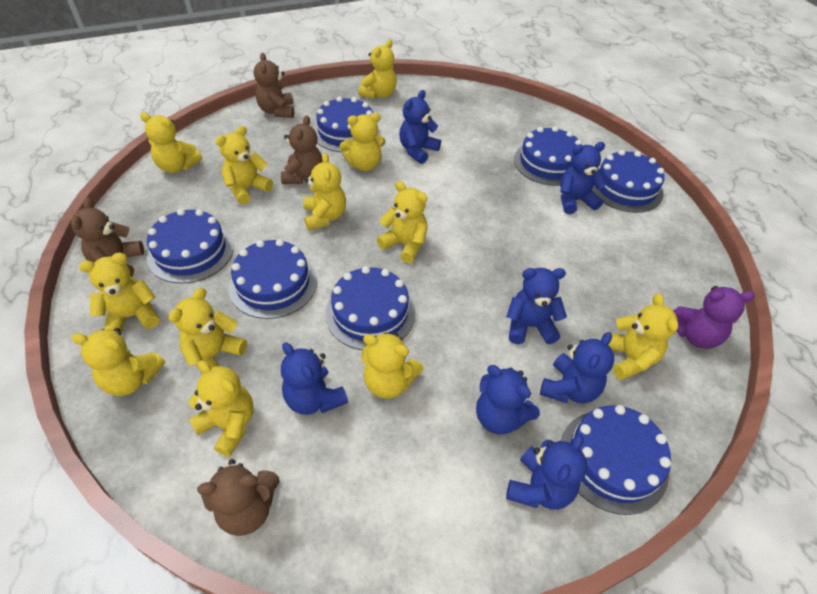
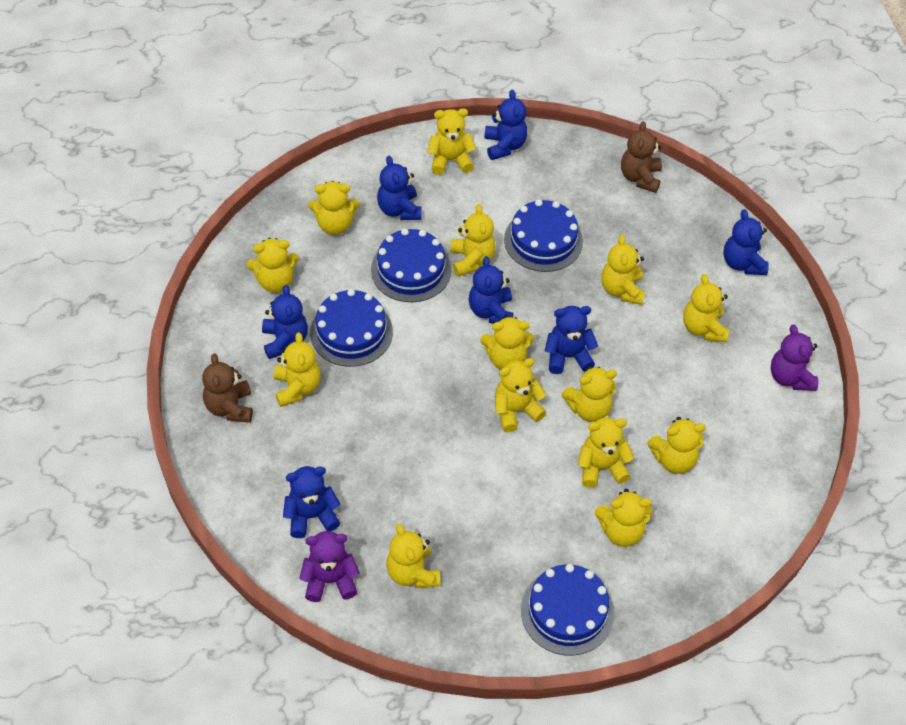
blue cake: 7 -> 4
brown teddy bear: 4 -> 2
purple teddy bear: 1 -> 2
yellow teddy bear: 12 -> 14

